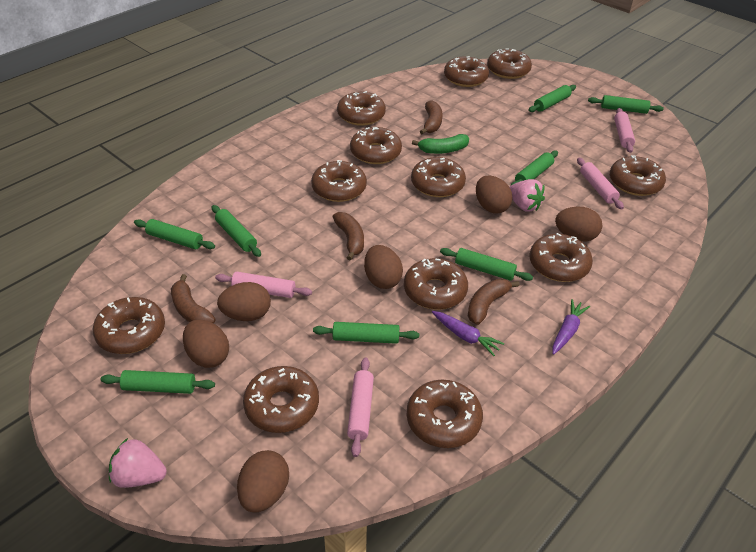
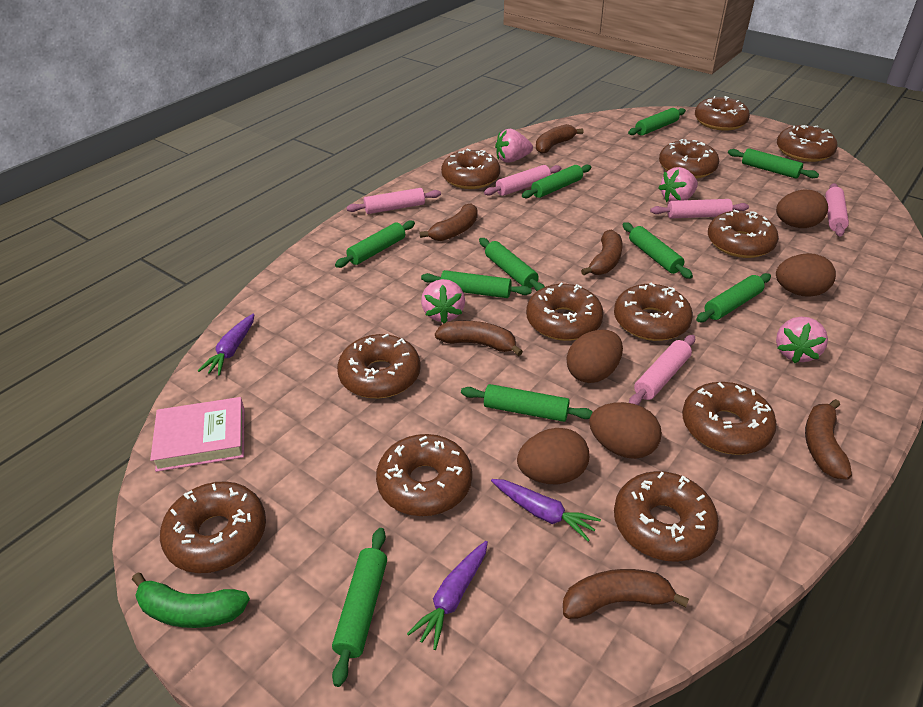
brown banana: 4 -> 6
brown egg: 6 -> 5
green rolling pin: 8 -> 10
pink book: 0 -> 1
pink rolling pin: 4 -> 5
pink strawberry: 2 -> 4
purple carrot: 2 -> 3

